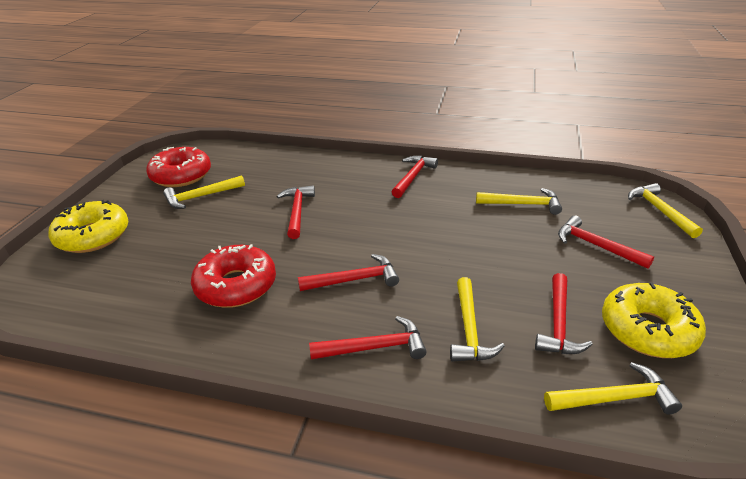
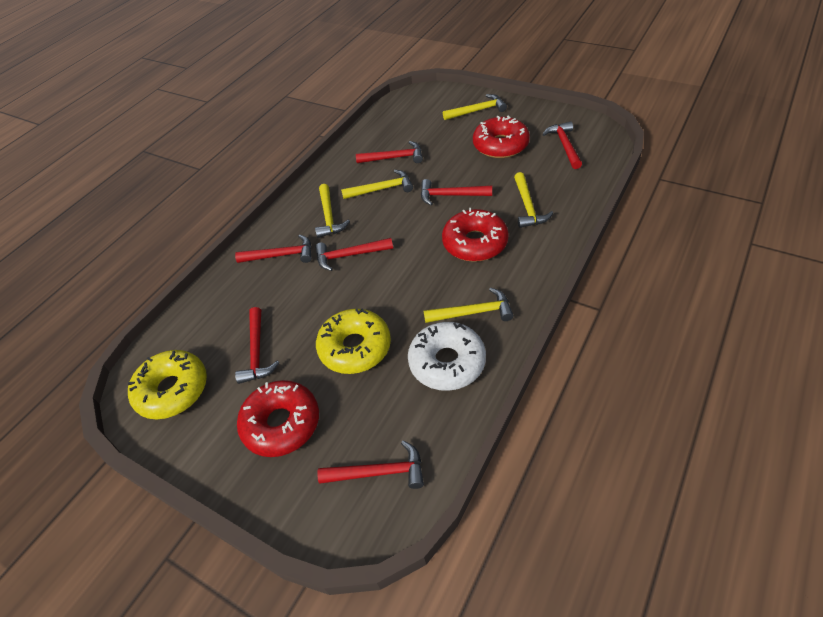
red donut: 2 -> 3
red hammer: 6 -> 7
white donut: 0 -> 1

